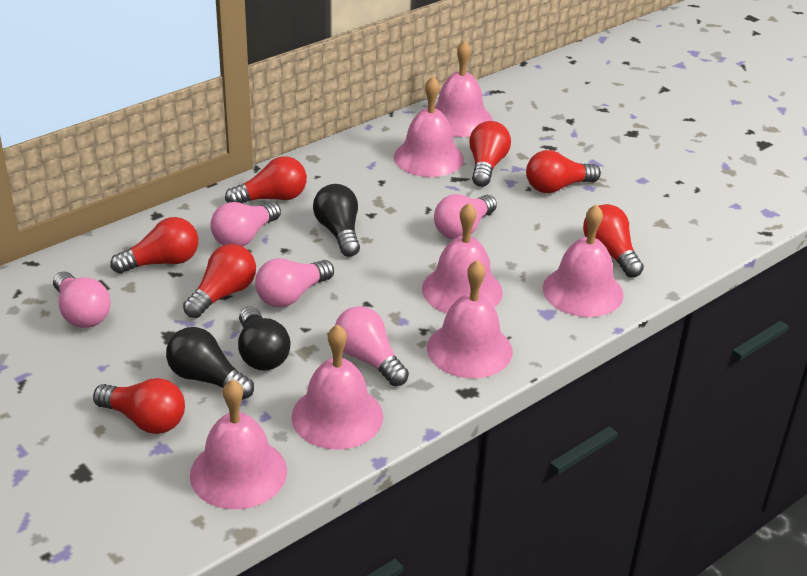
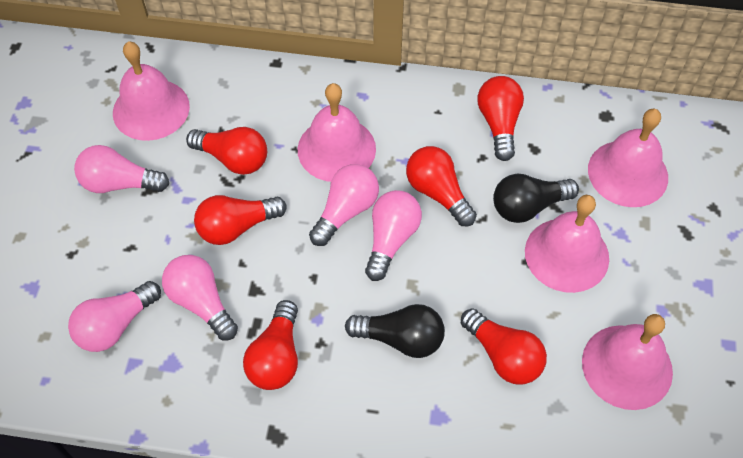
black light bulb: 3 -> 2
pink bell: 7 -> 5
red light bulb: 7 -> 6

